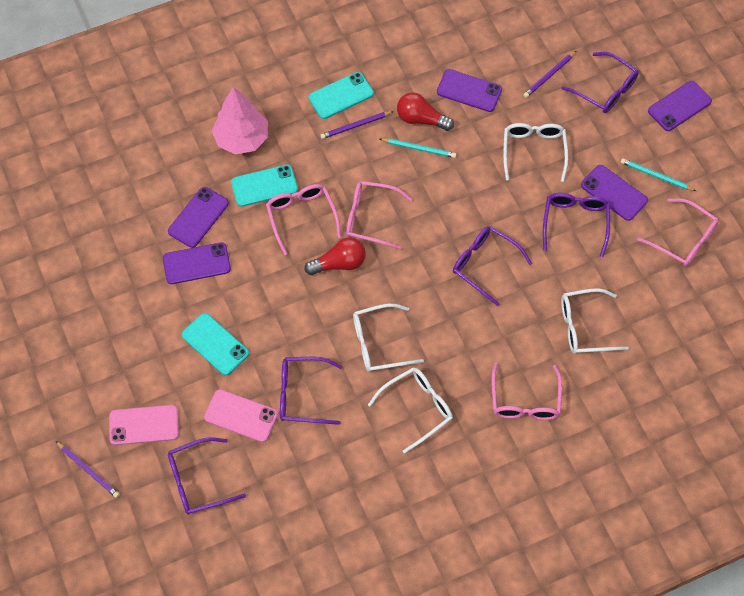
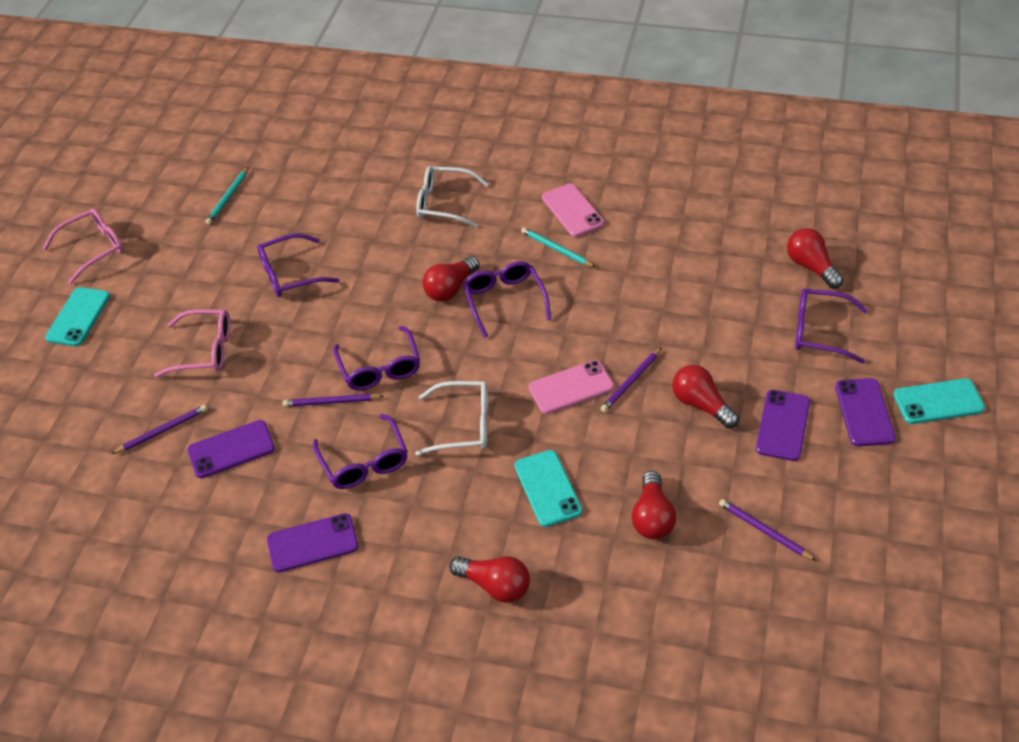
pink glasses: 4 -> 2
pink tree: 1 -> 0
purple pencil: 3 -> 4
purple phone: 5 -> 4
red light bulb: 2 -> 5
white glasses: 4 -> 2

